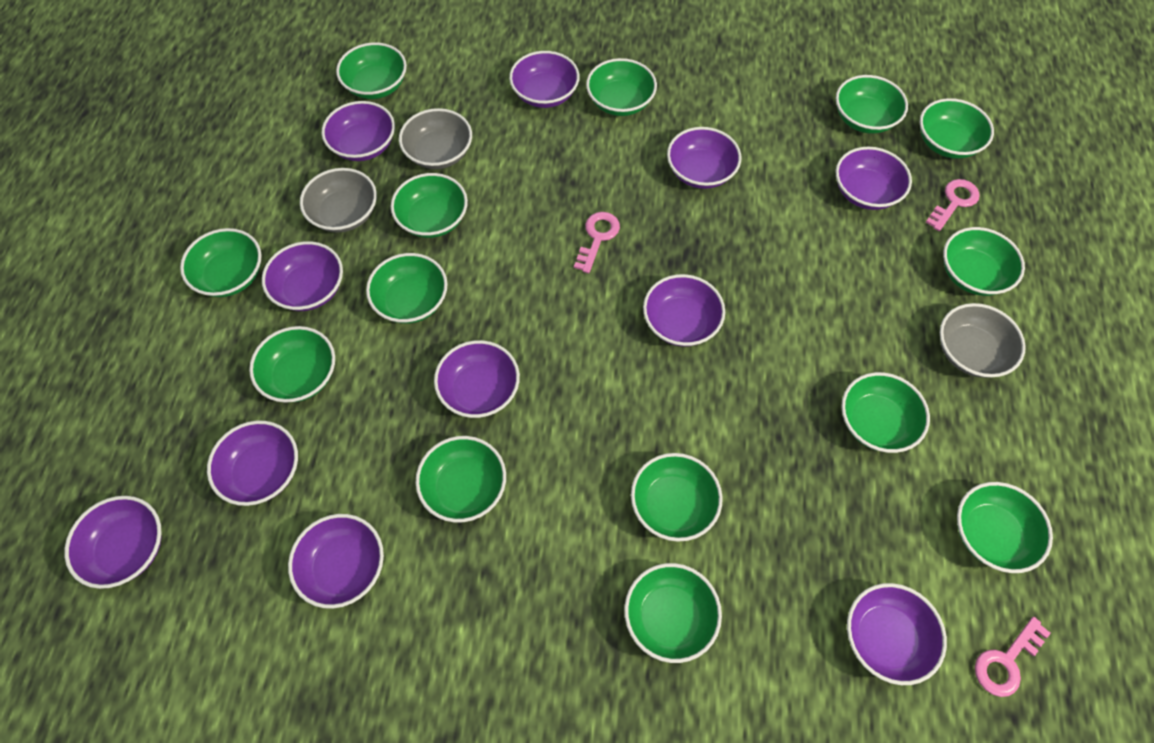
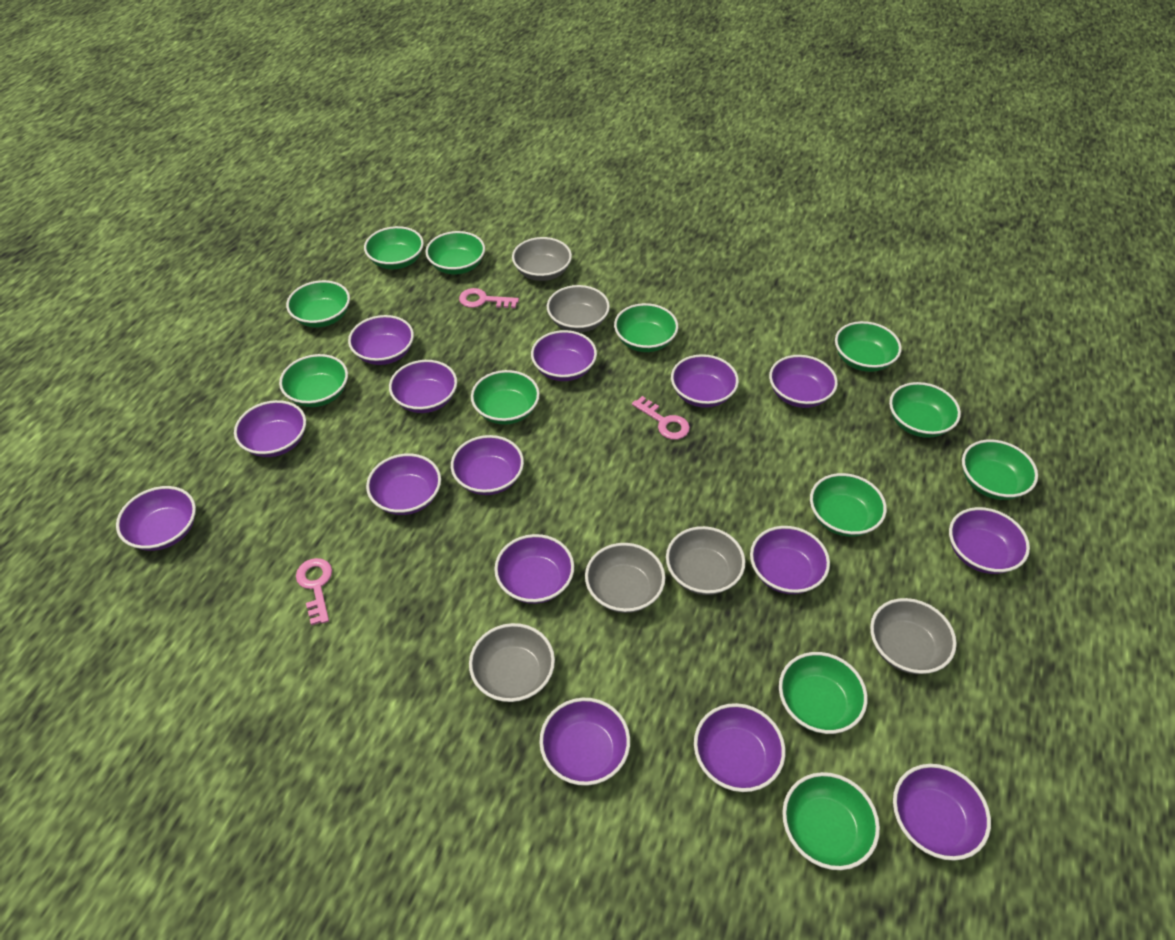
green bowl: 14 -> 12
grey bowl: 3 -> 6
purple bowl: 11 -> 15

